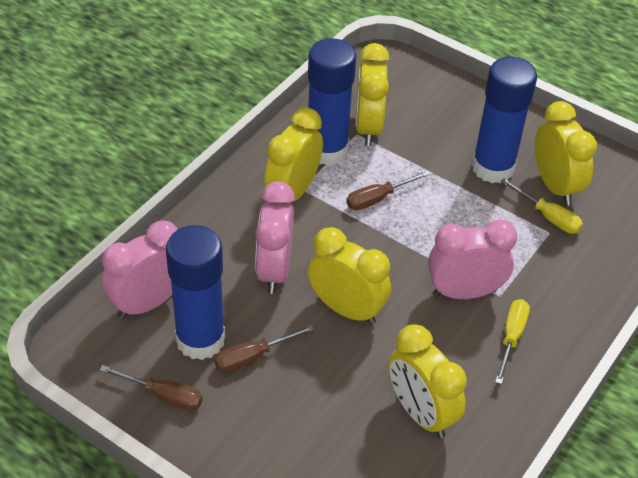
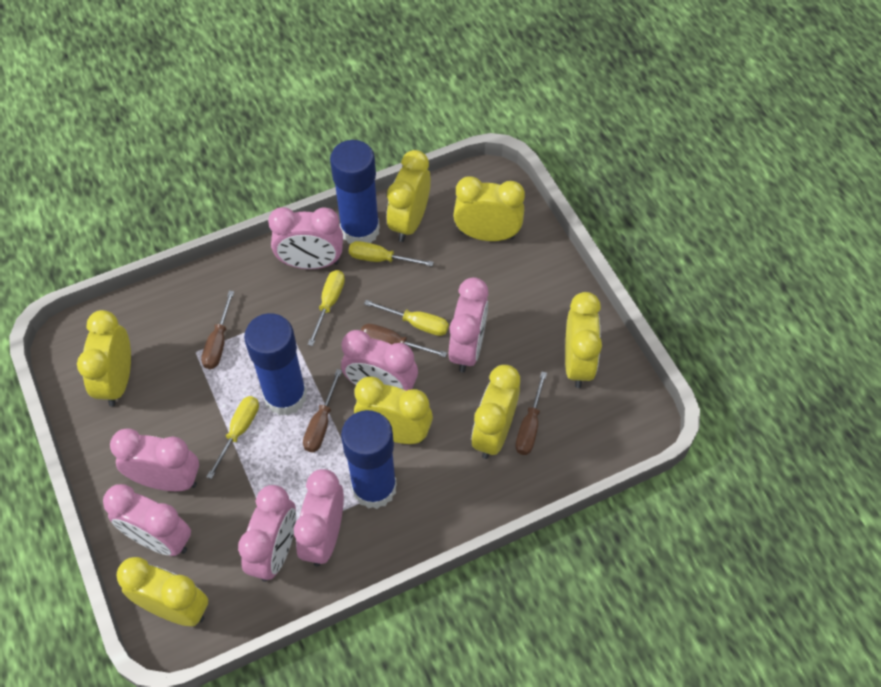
brown screwdriver: 3 -> 4
pink clock: 3 -> 7
yellow clock: 5 -> 7
yellow screwdriver: 2 -> 4

